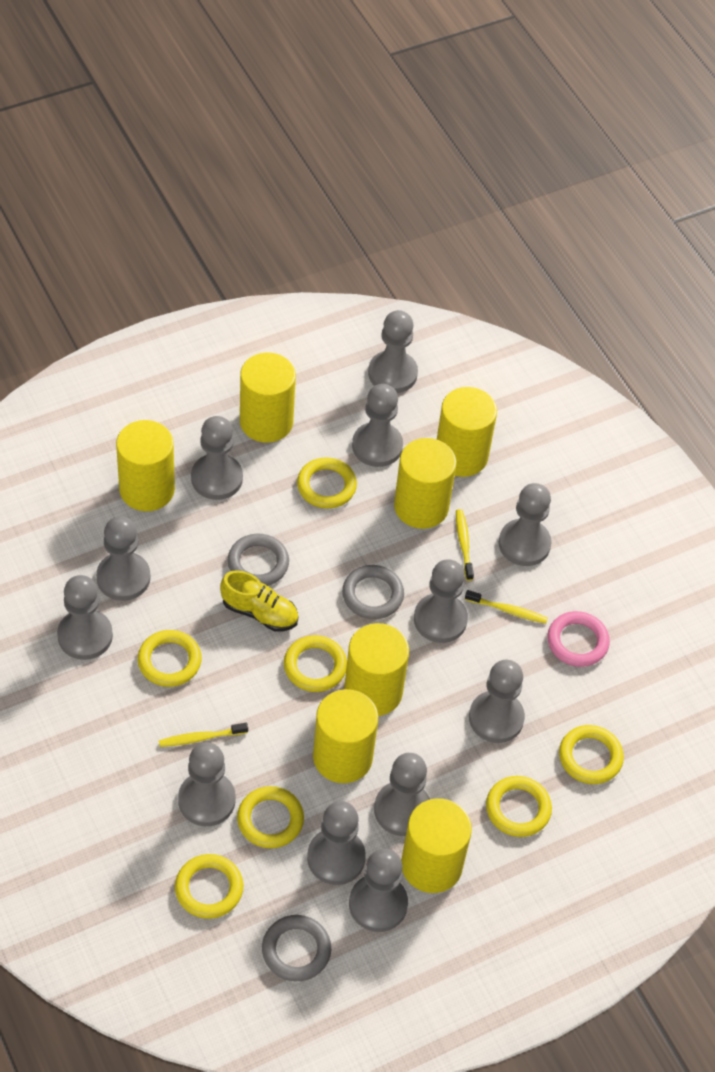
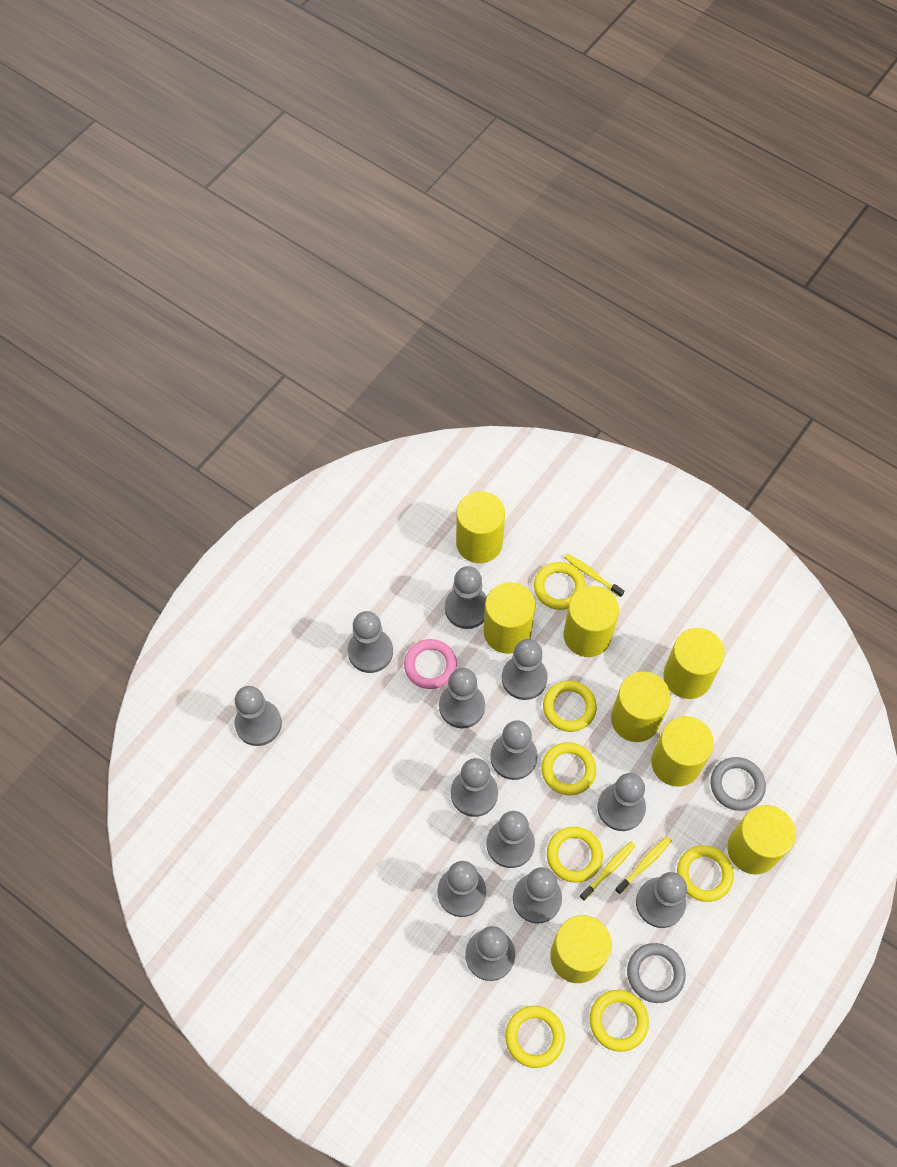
grey pawn: 12 -> 13
grey ring: 3 -> 2
yellow cylinder: 7 -> 8
yellow shoe: 1 -> 0

